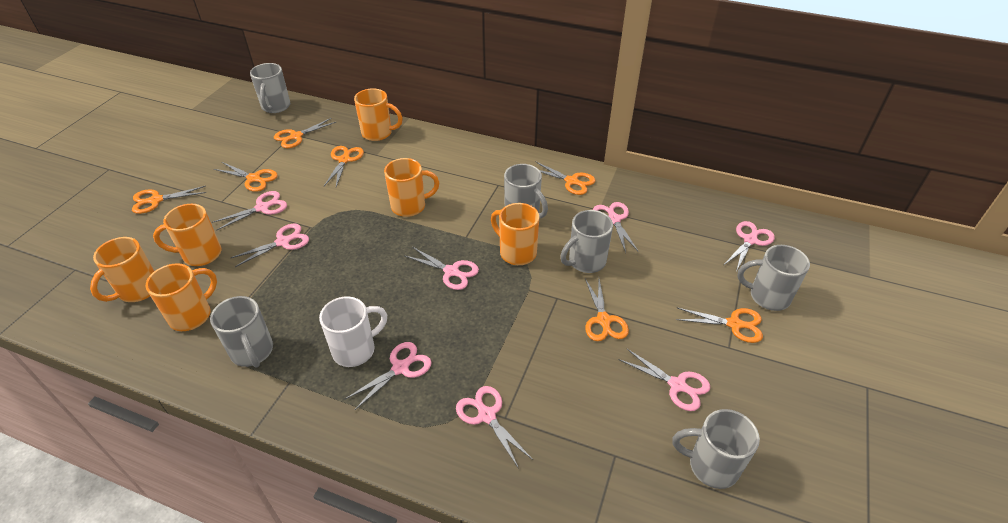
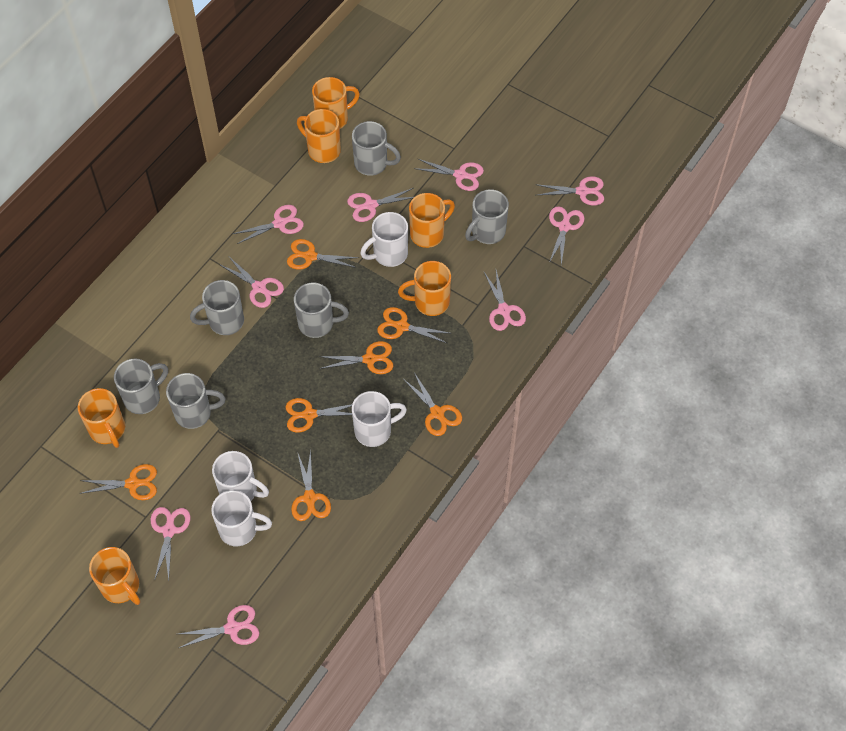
pink scissors: 8 -> 9
white mug: 1 -> 4

